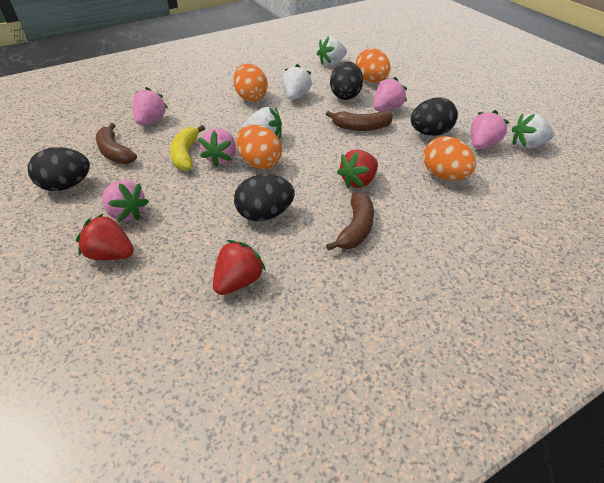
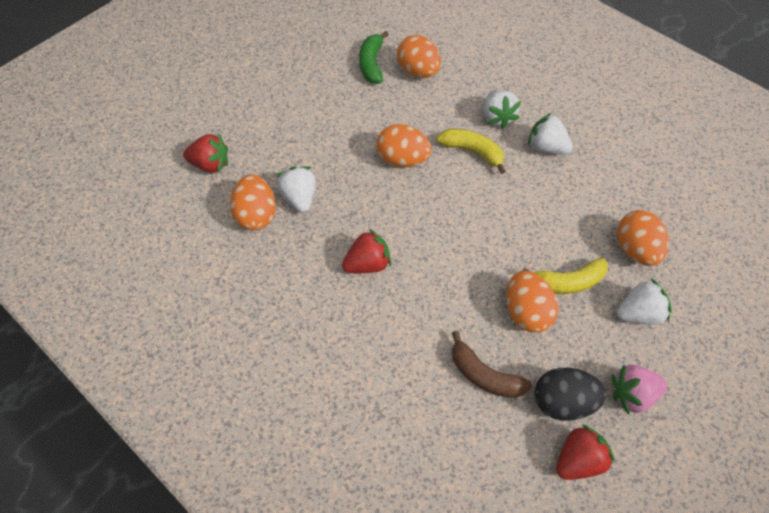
black egg: 4 -> 1
brown banana: 3 -> 1
green banana: 0 -> 1
orange egg: 4 -> 5
pink strawberry: 5 -> 1
yellow banana: 1 -> 2

